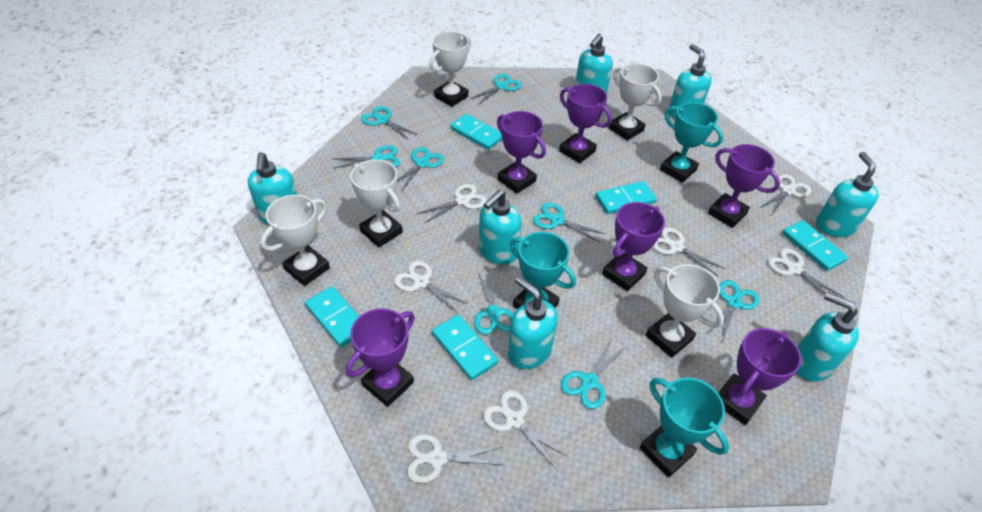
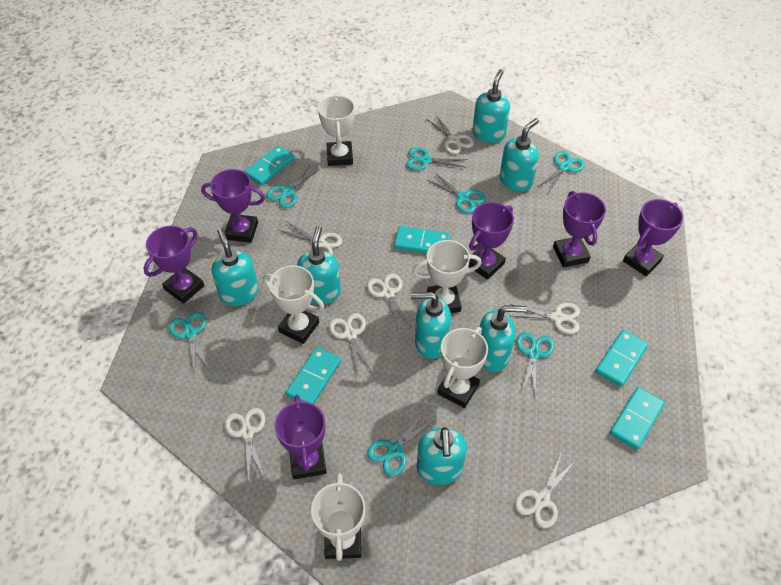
turquoise scissors: 8 -> 7
turquoise trophy: 3 -> 0

